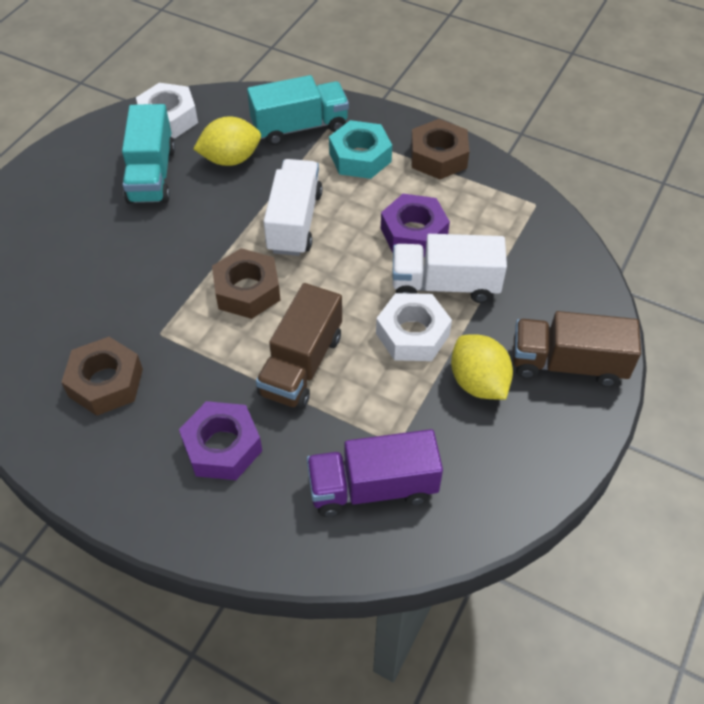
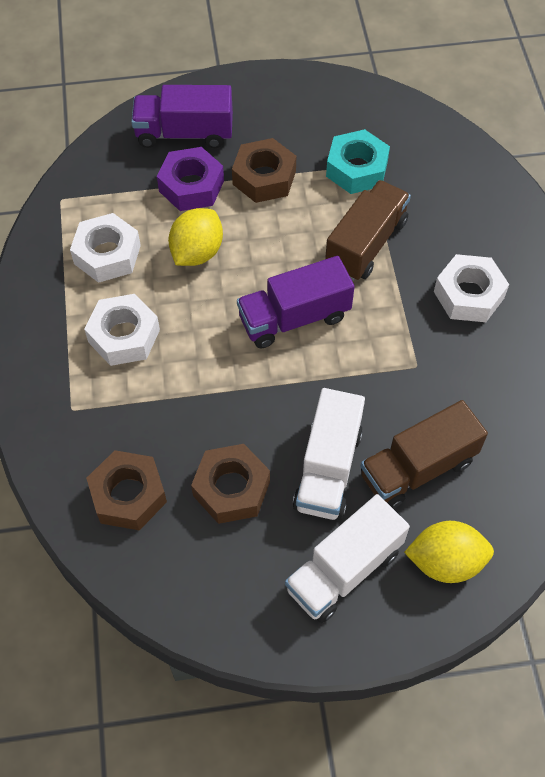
purple nut: 2 -> 1
purple truck: 1 -> 2
turquoise truck: 2 -> 0
white nut: 2 -> 3

